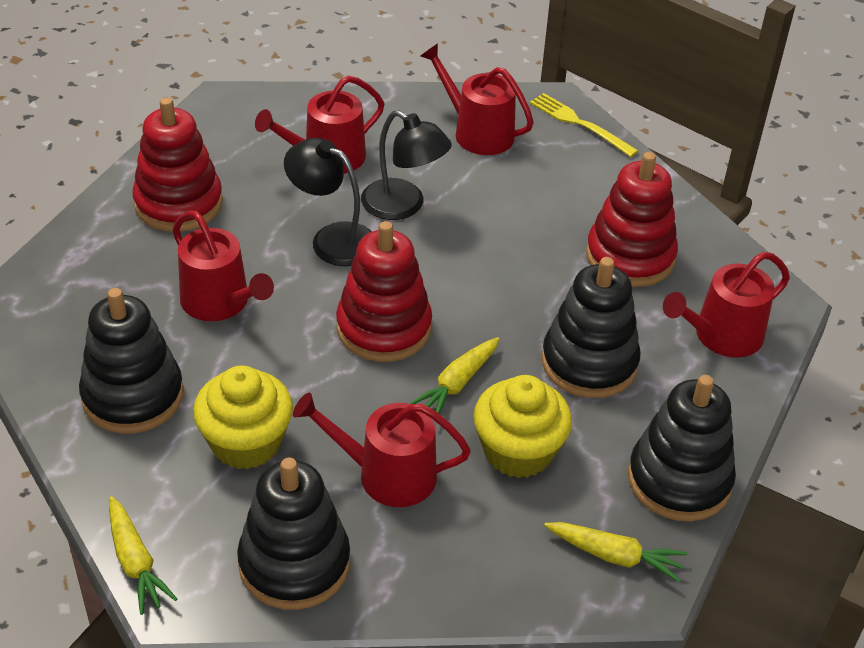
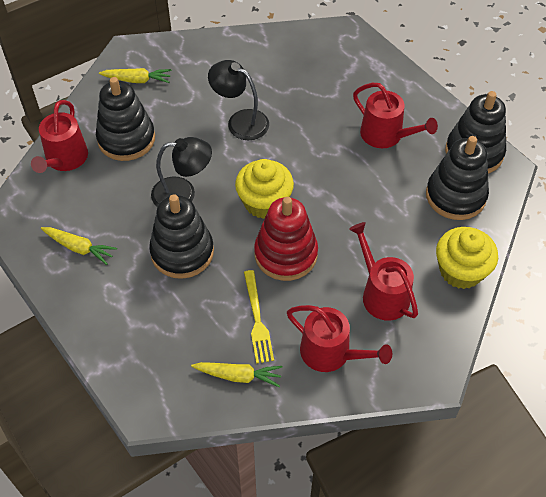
red stacking toy: 3 -> 1
red watering can: 5 -> 4

